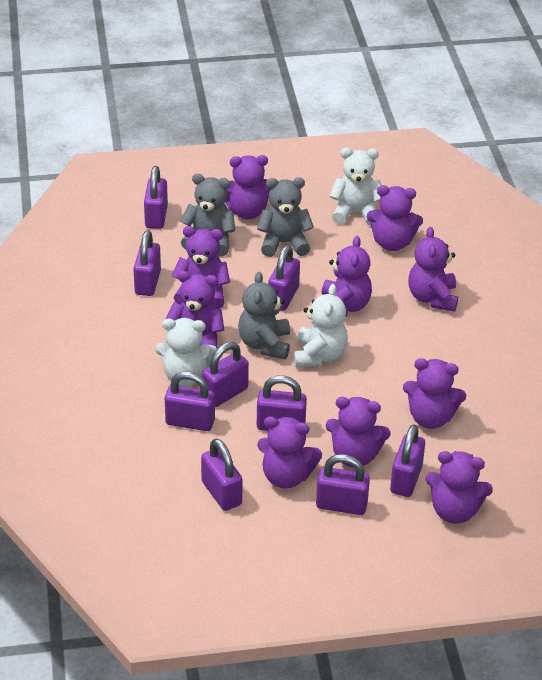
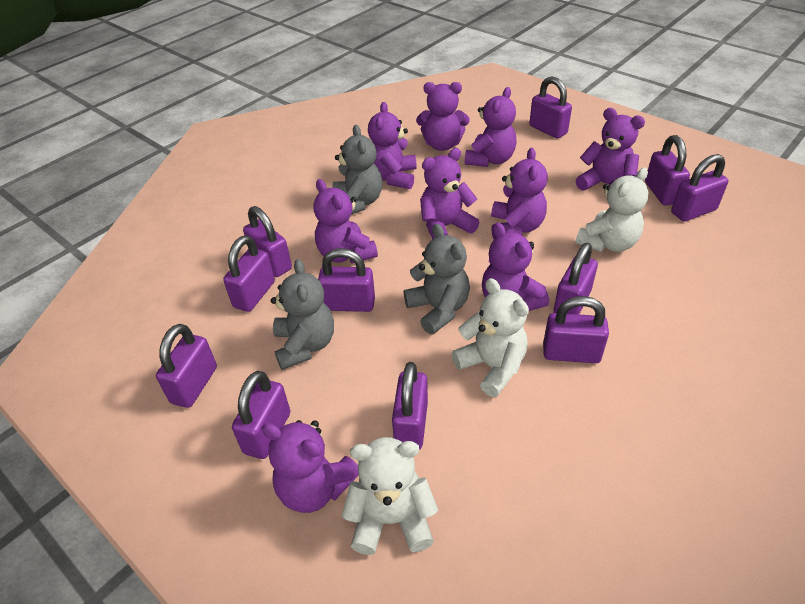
purple padlock: 9 -> 11
purple teddy bear: 10 -> 9

